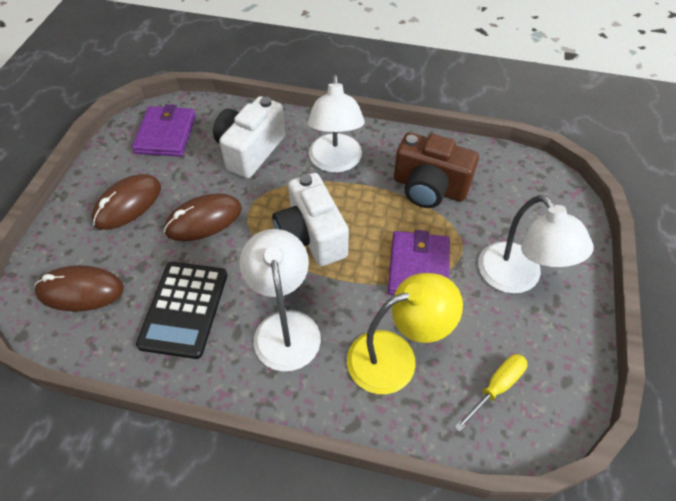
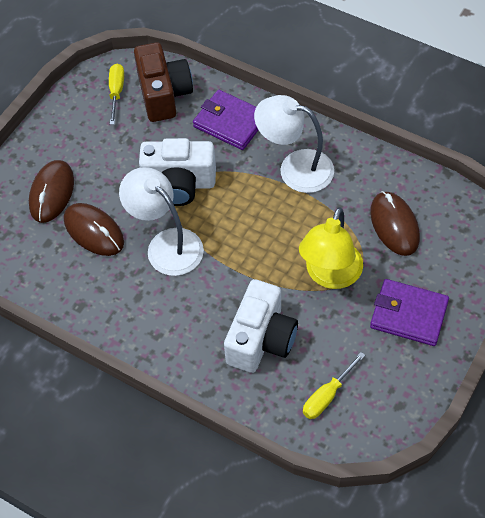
black calculator: 1 -> 0
white lamp: 3 -> 2
yellow screwdriver: 1 -> 2

